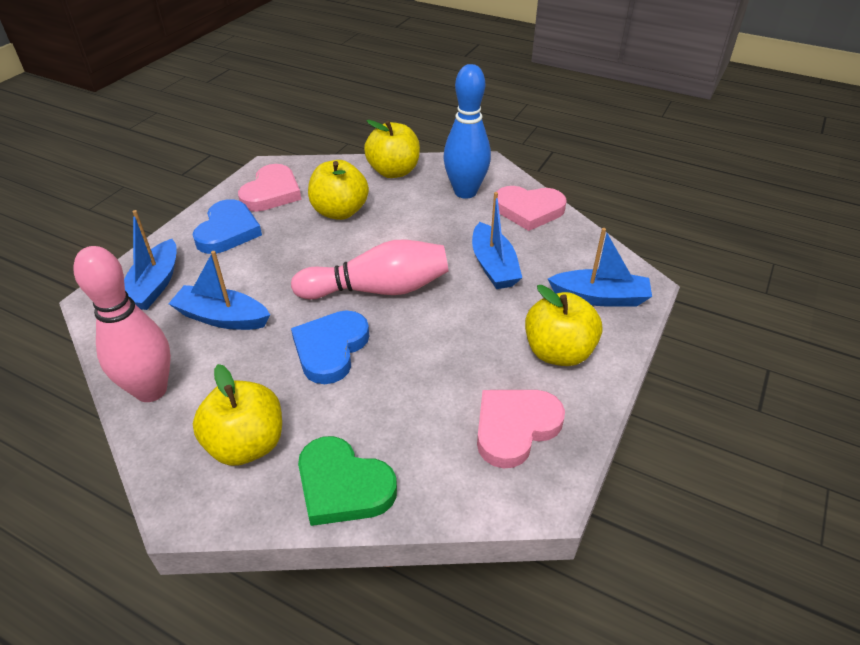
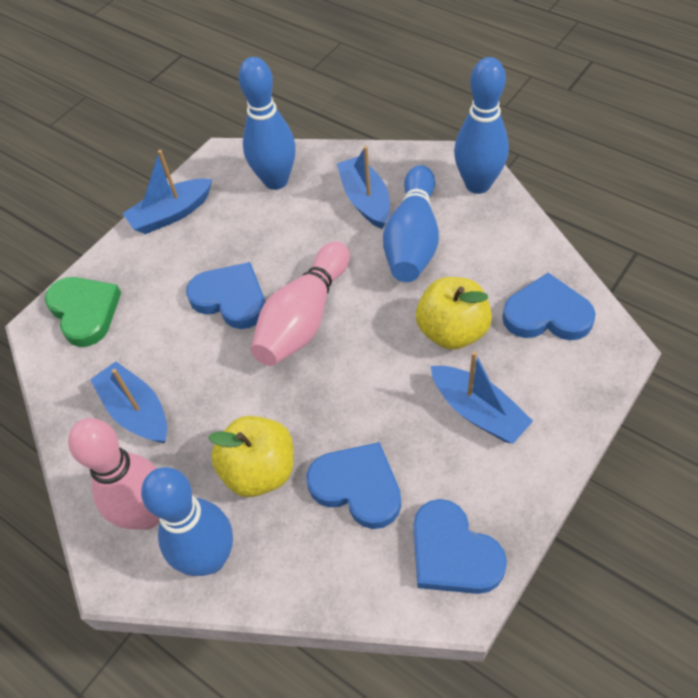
blue bowling pin: 1 -> 4
blue heart: 2 -> 4
pink heart: 3 -> 0
yellow apple: 4 -> 2

